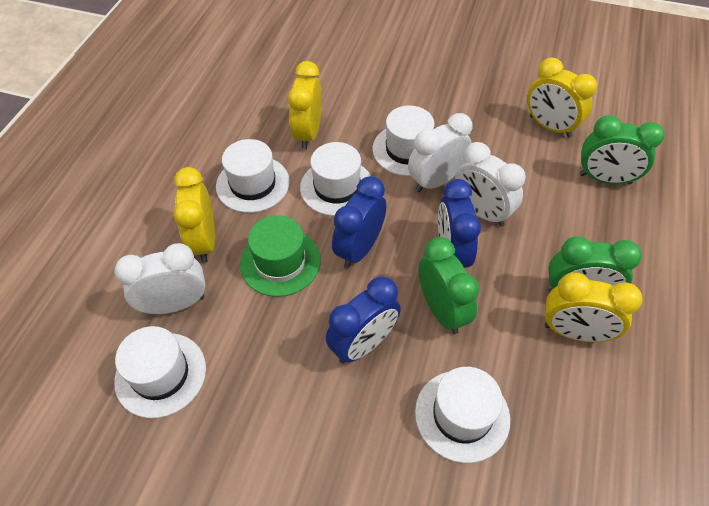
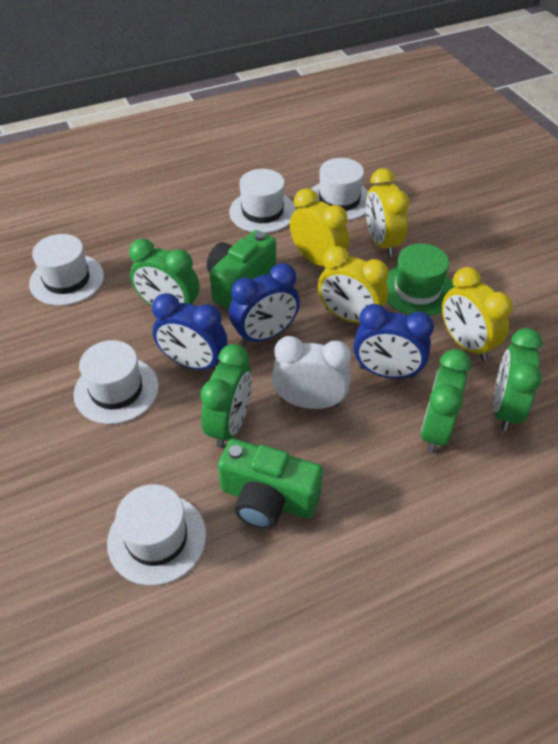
green camera: 0 -> 2
green clock: 3 -> 4
white clock: 3 -> 1

